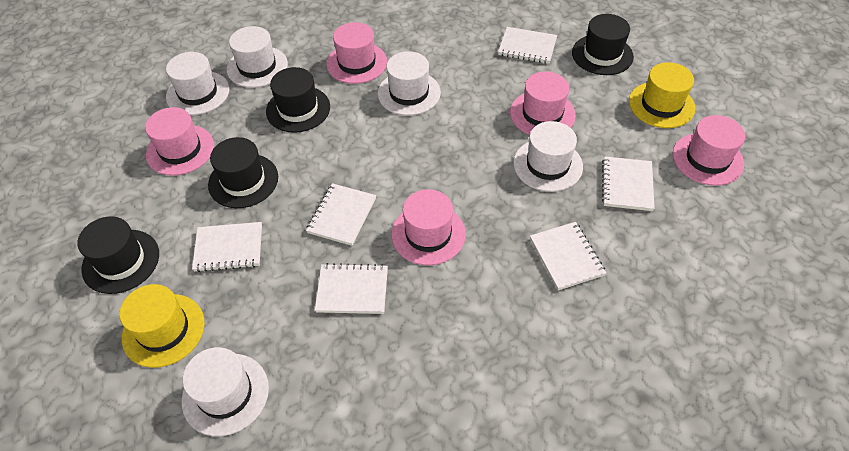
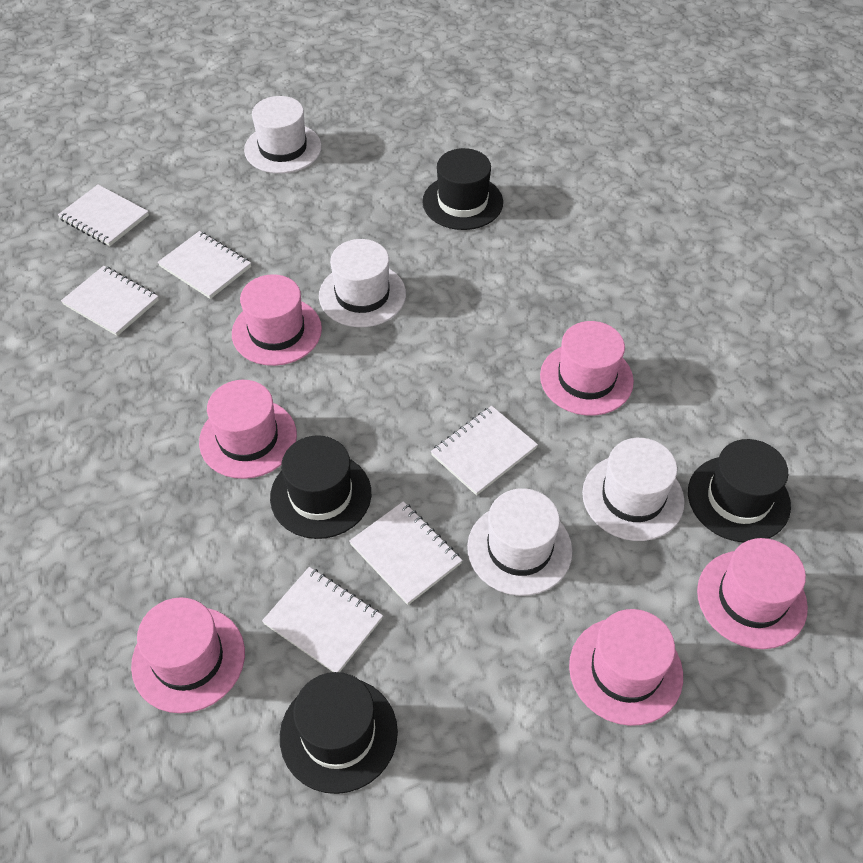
pink hat: 5 -> 6
white hat: 5 -> 4
yellow hat: 2 -> 0

